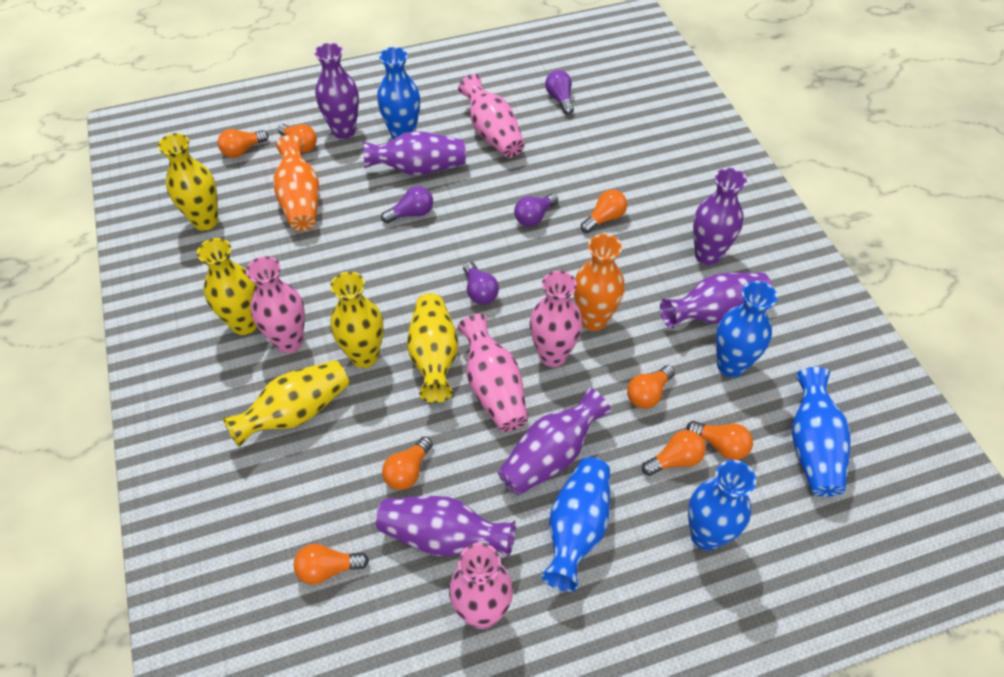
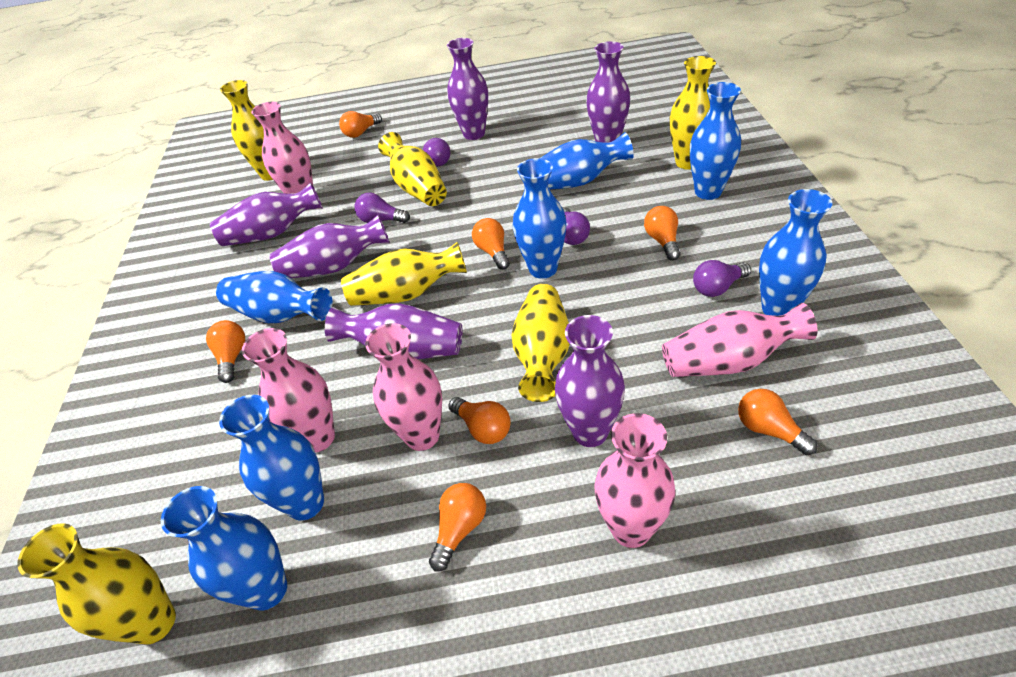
blue vase: 5 -> 7
orange light bulb: 8 -> 7
orange vase: 2 -> 0
yellow vase: 5 -> 6

